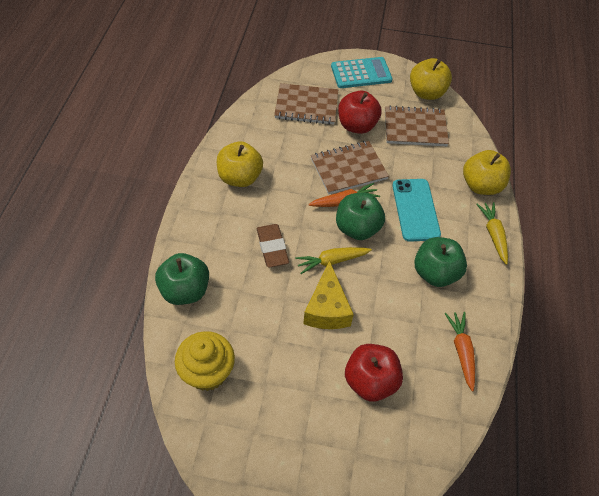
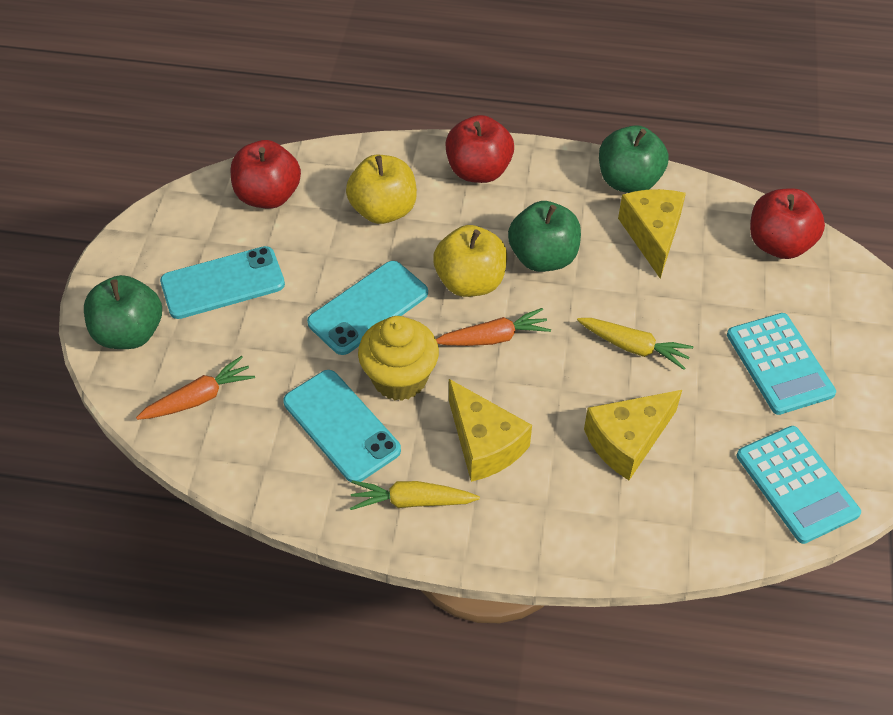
brown eraser: 1 -> 0
brown notebook: 3 -> 0
red apple: 2 -> 3
turquoise calculator: 1 -> 2
turquoise phone: 1 -> 3
yellow apple: 3 -> 2
yellow cheese: 1 -> 3

